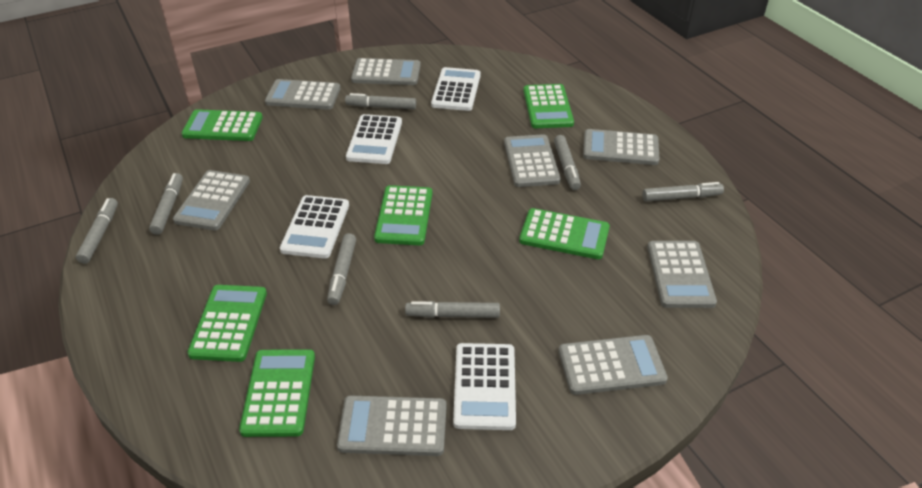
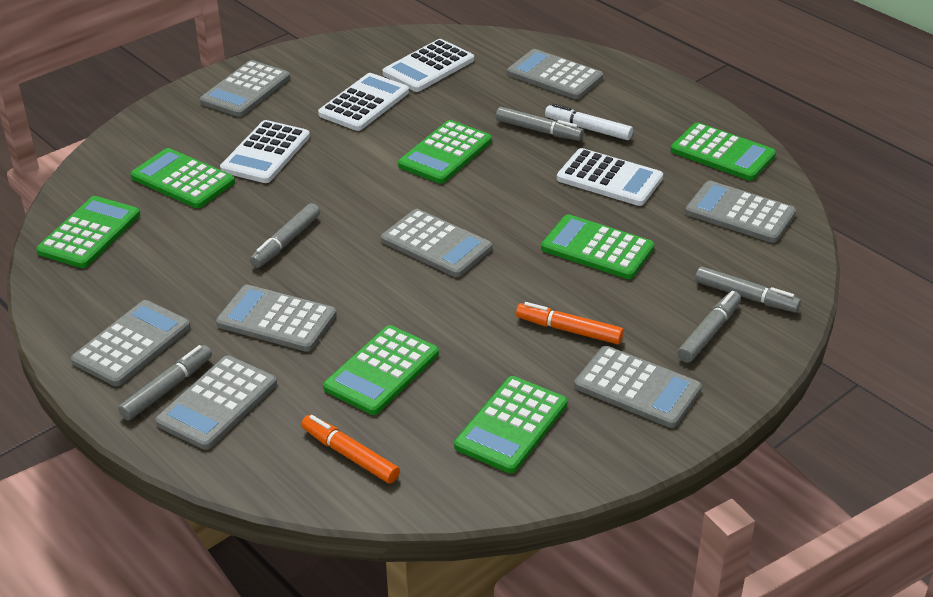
green calculator: 6 -> 7
grey marker: 7 -> 5
orange marker: 0 -> 2
white marker: 0 -> 1

